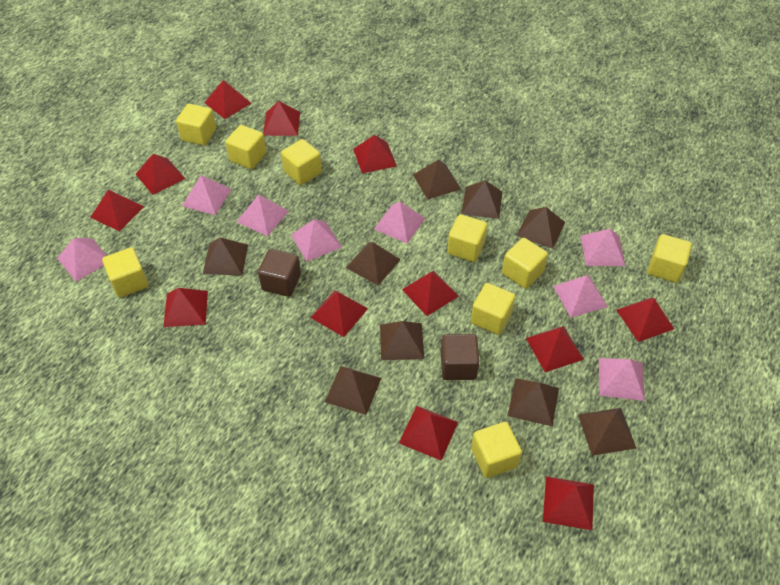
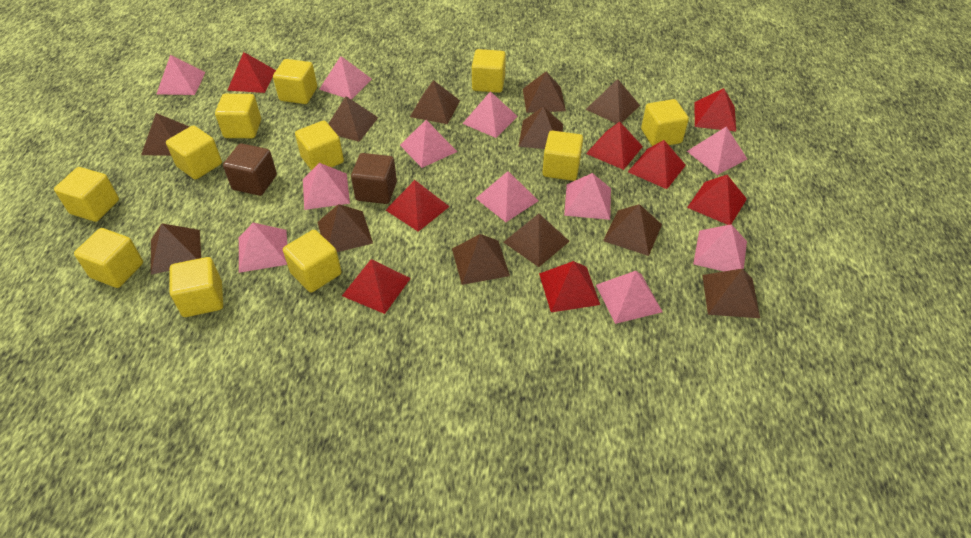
brown pyramid: 9 -> 12
pink pyramid: 8 -> 11
red pyramid: 12 -> 8
yellow cube: 9 -> 11

